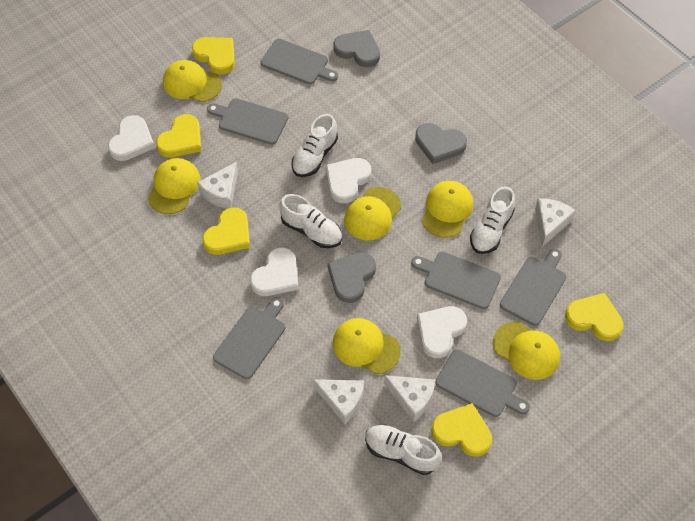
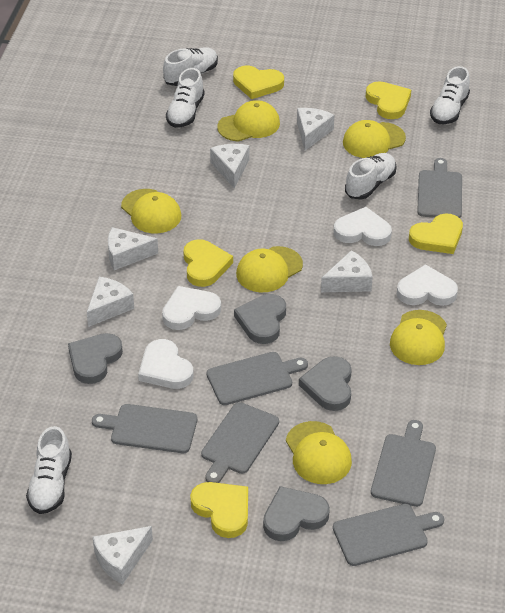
grey heart: 3 -> 4
white cheese: 4 -> 6
white shoe: 4 -> 5

